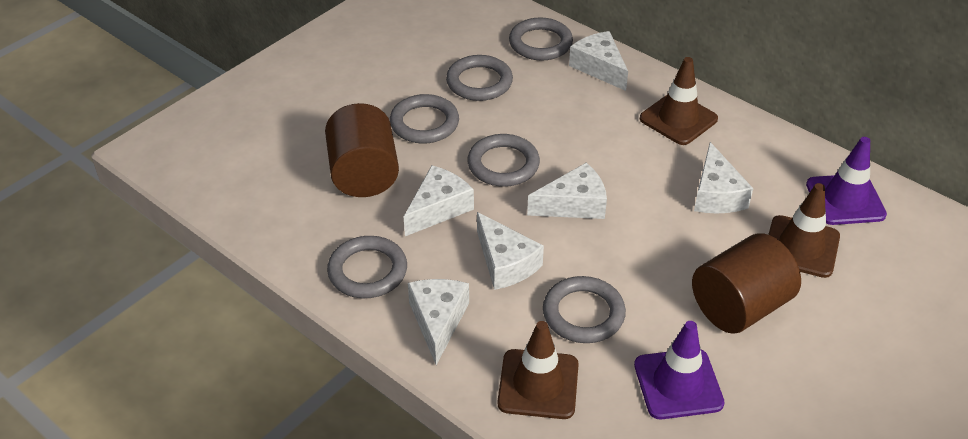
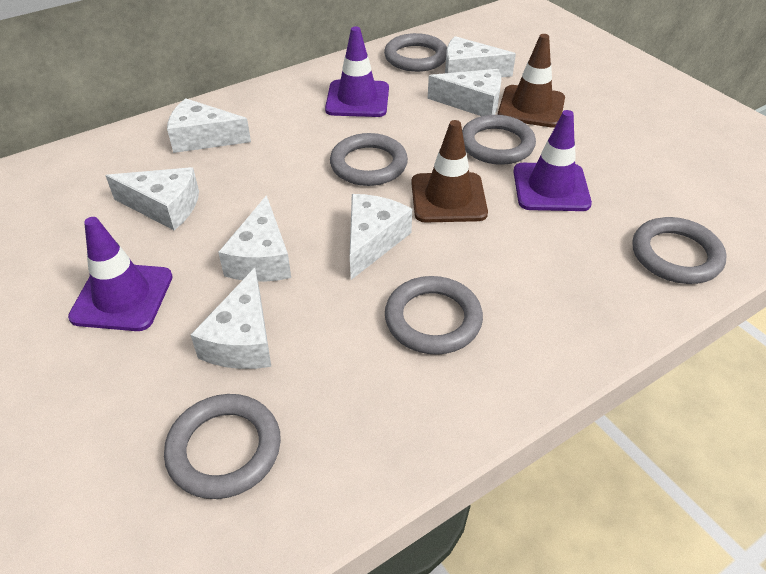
brown cylinder: 2 -> 0
brown traffic cone: 3 -> 2
purple traffic cone: 2 -> 3
white cheese: 6 -> 7

